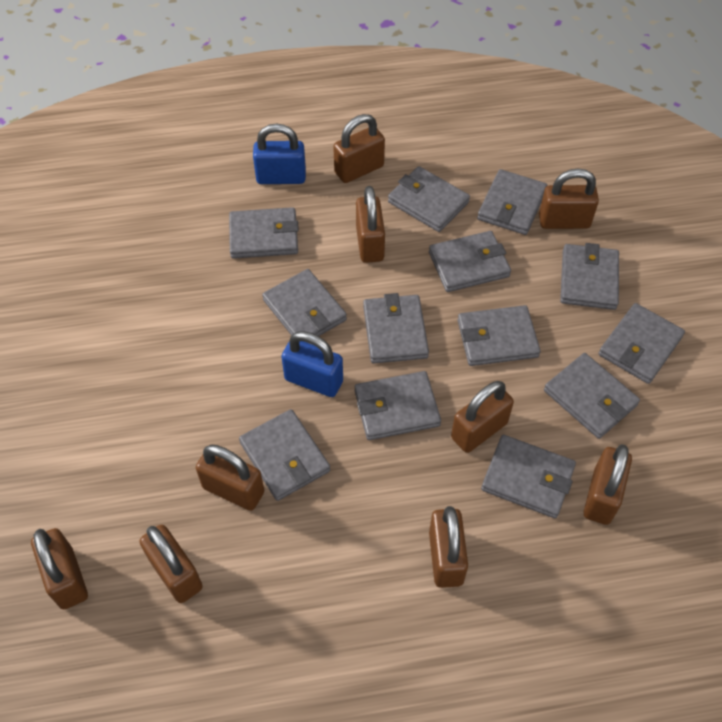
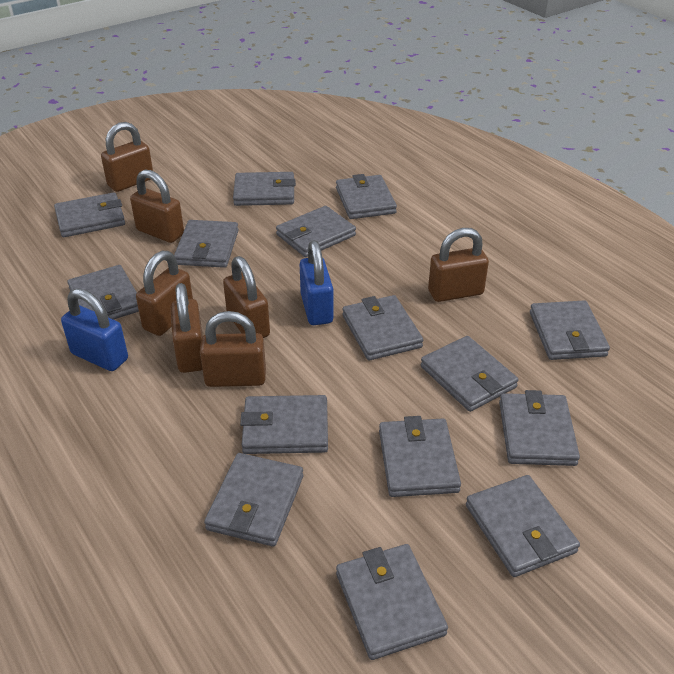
brown padlock: 9 -> 7
grey wallet: 13 -> 15

